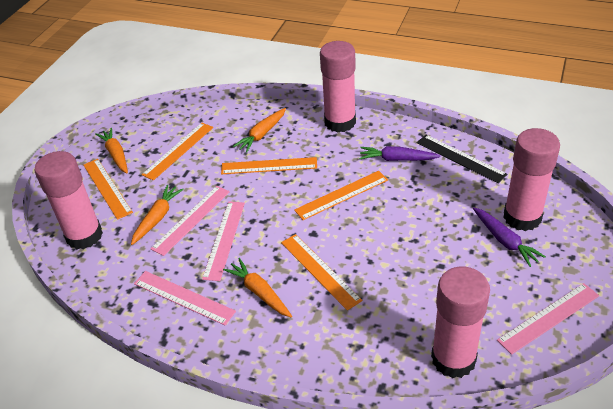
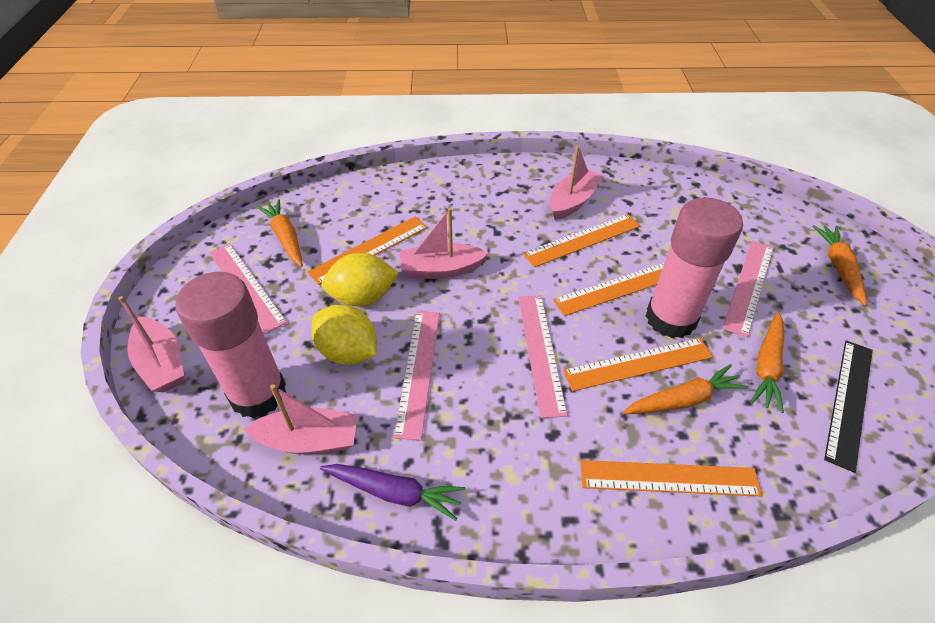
pink boat: 0 -> 4
pink glue stick: 4 -> 2
purple carrot: 2 -> 1
yellow lemon: 0 -> 2

